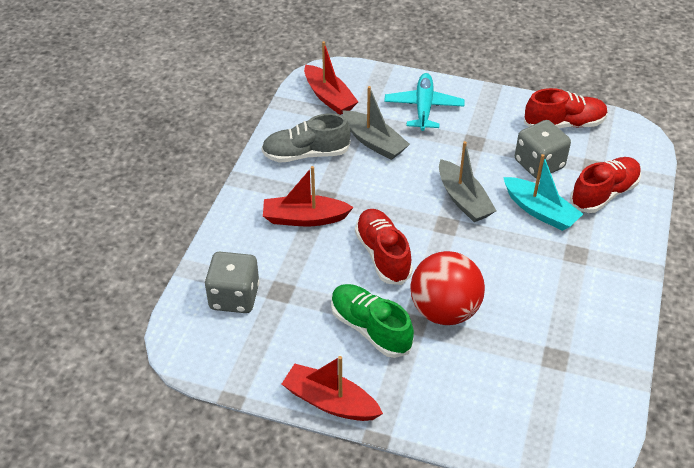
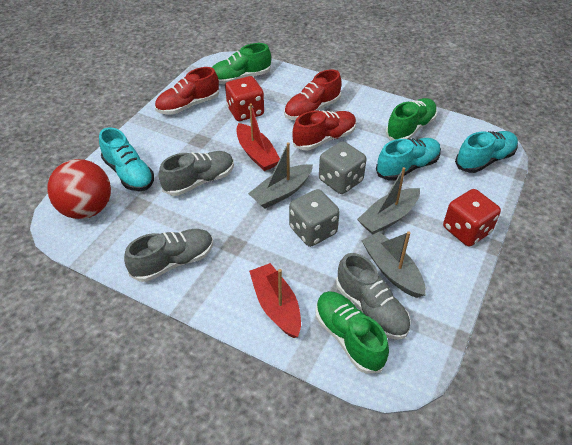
green shoe: 1 -> 3
grey boat: 2 -> 3
grey shoe: 1 -> 3
red boat: 3 -> 2
red dice: 0 -> 2
turquoise boat: 1 -> 0
turquoise plane: 1 -> 0
turquoise shoe: 0 -> 3

